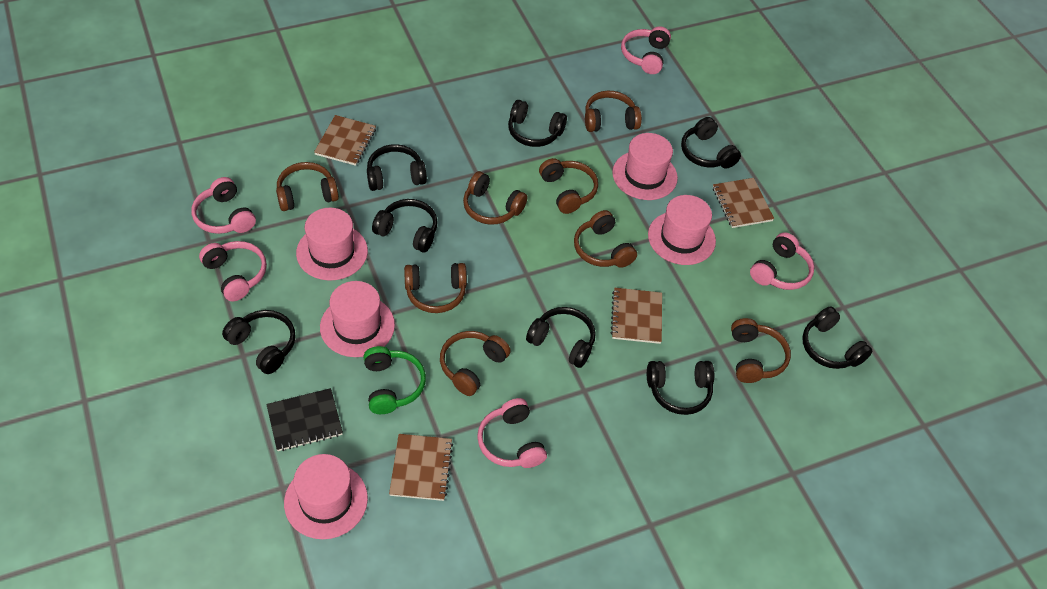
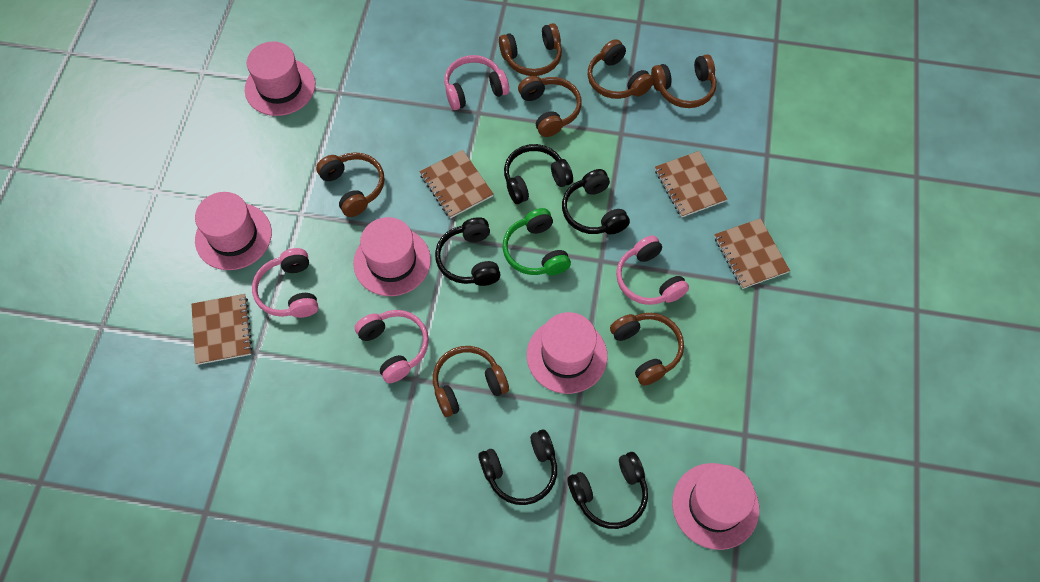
black headphones: 8 -> 5
black notebook: 1 -> 0
brown headphones: 8 -> 7
pink headphones: 5 -> 4

